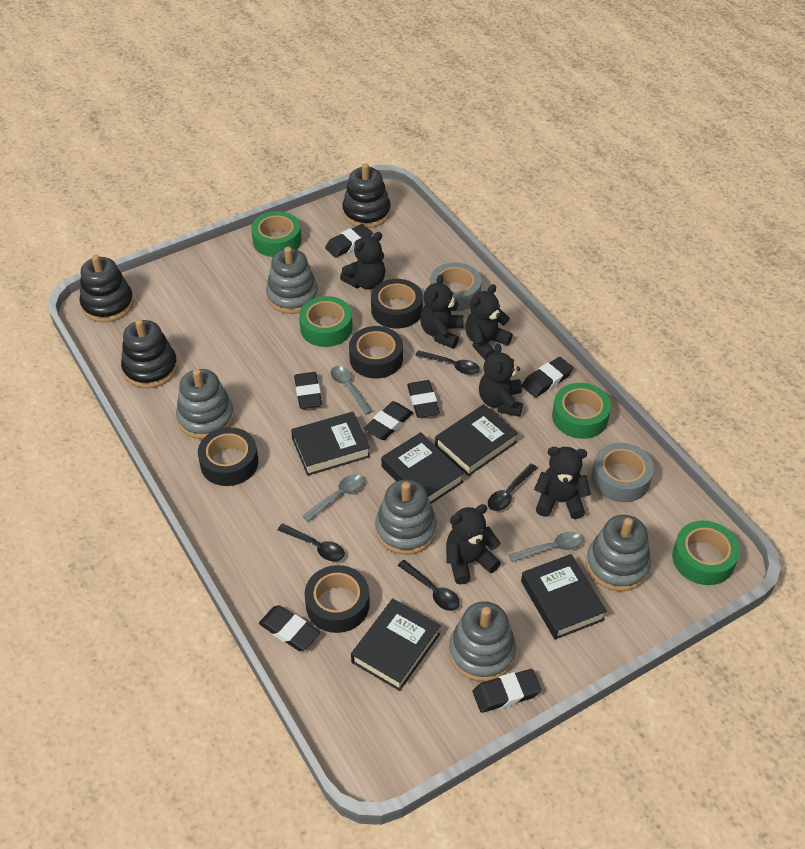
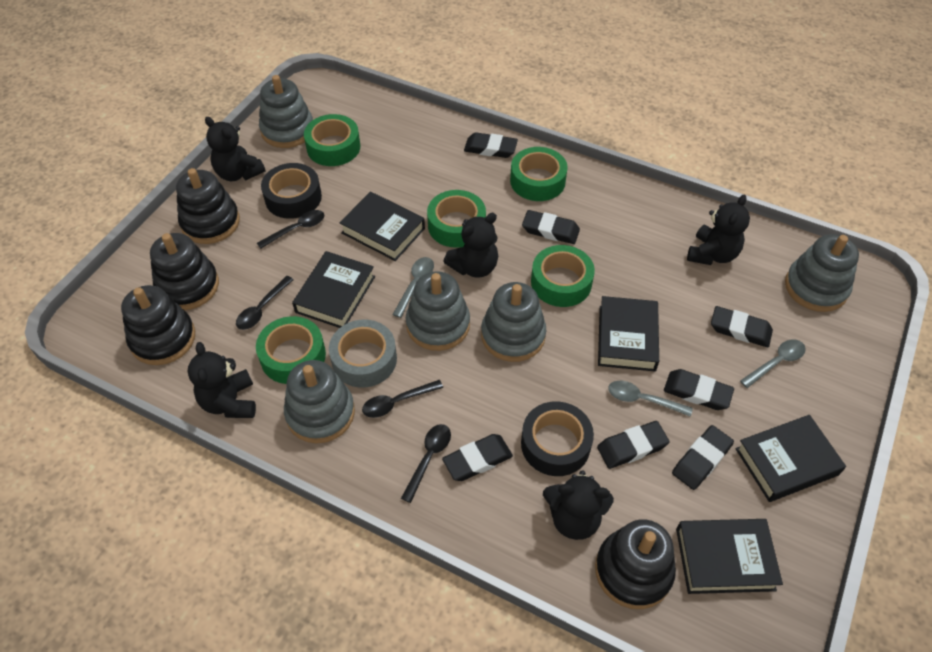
black stacking toy: 3 -> 4
black tape: 4 -> 2
black teddy bear: 6 -> 5
green tape: 4 -> 5
grey tape: 2 -> 1

